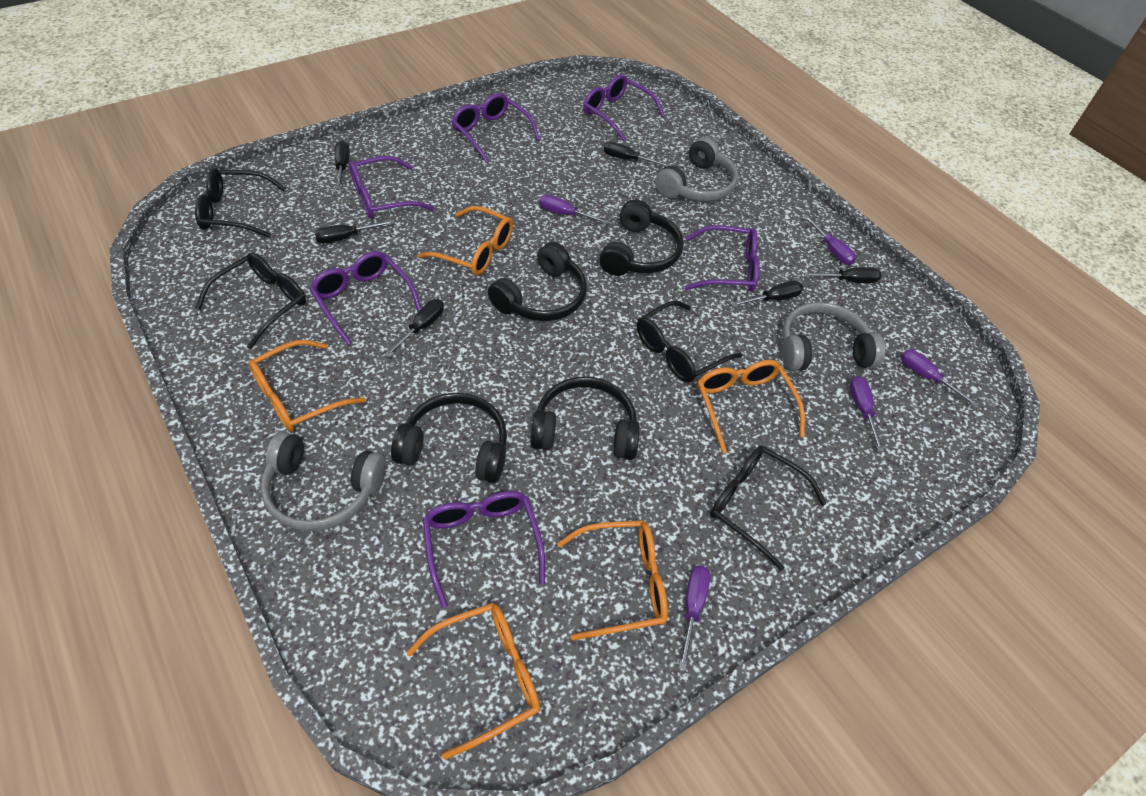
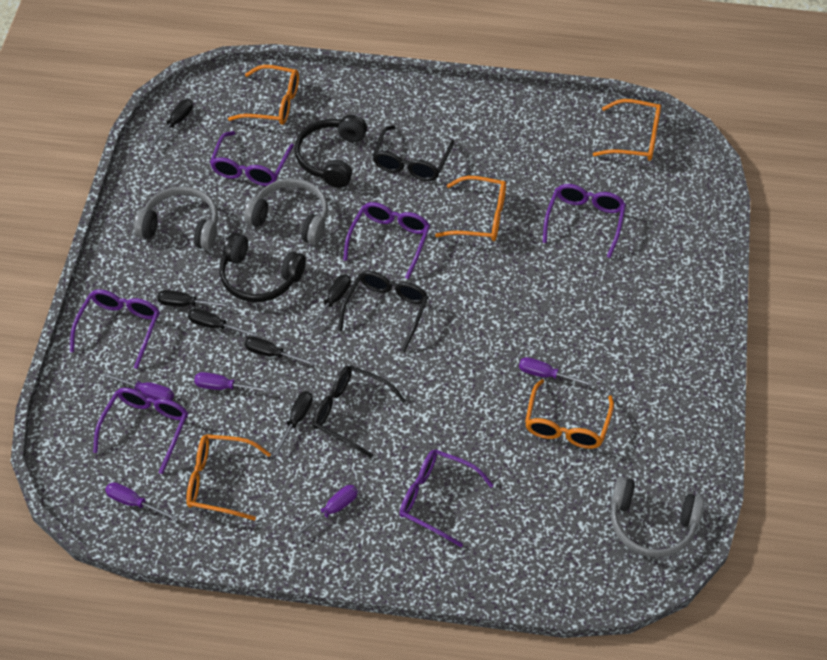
black glasses: 4 -> 3
black headphones: 4 -> 2

